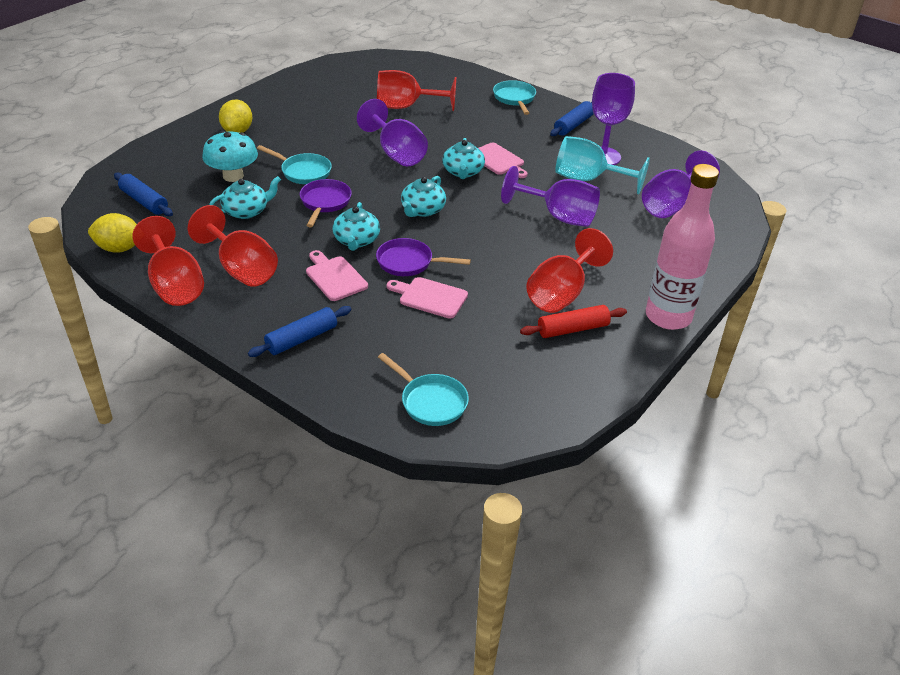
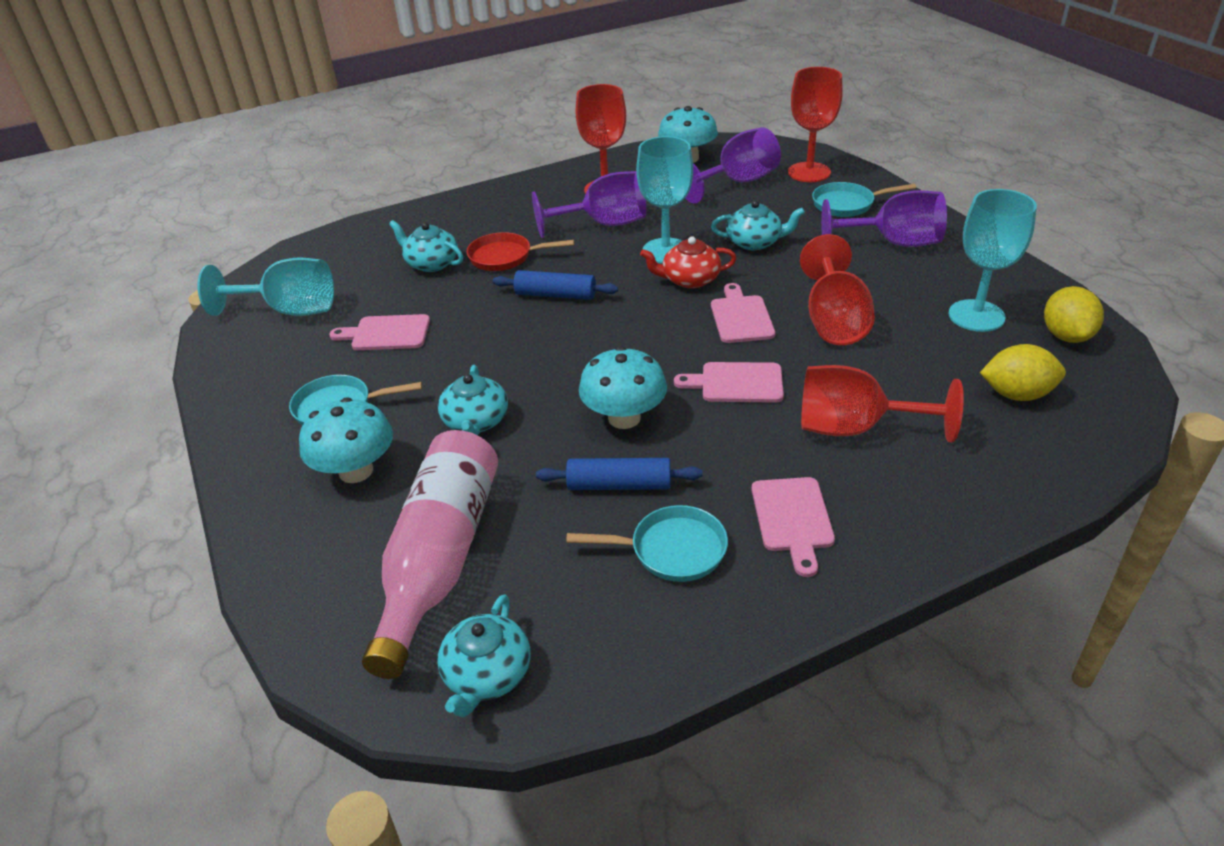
blue rolling pin: 3 -> 2
pink cutting board: 3 -> 4
purple goblet: 4 -> 3
purple pan: 2 -> 0
red pan: 0 -> 1
red rolling pin: 1 -> 0
red teapot: 0 -> 1
turquoise goblet: 1 -> 3
turquoise mushroom: 1 -> 3

